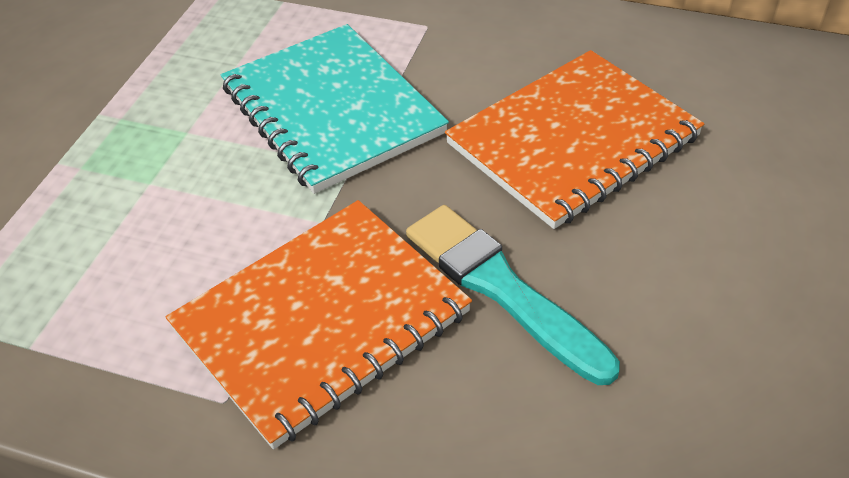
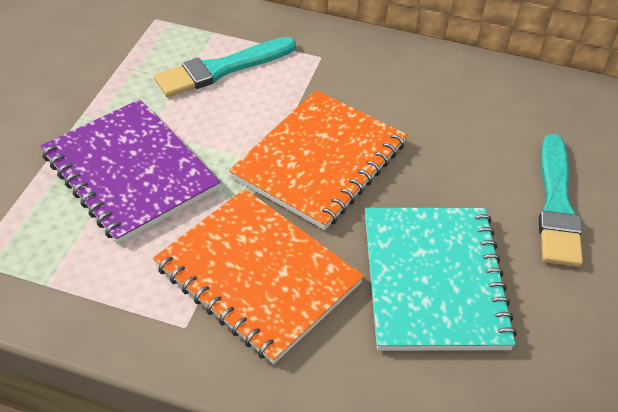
purple notebook: 0 -> 1
turquoise brush: 1 -> 2

